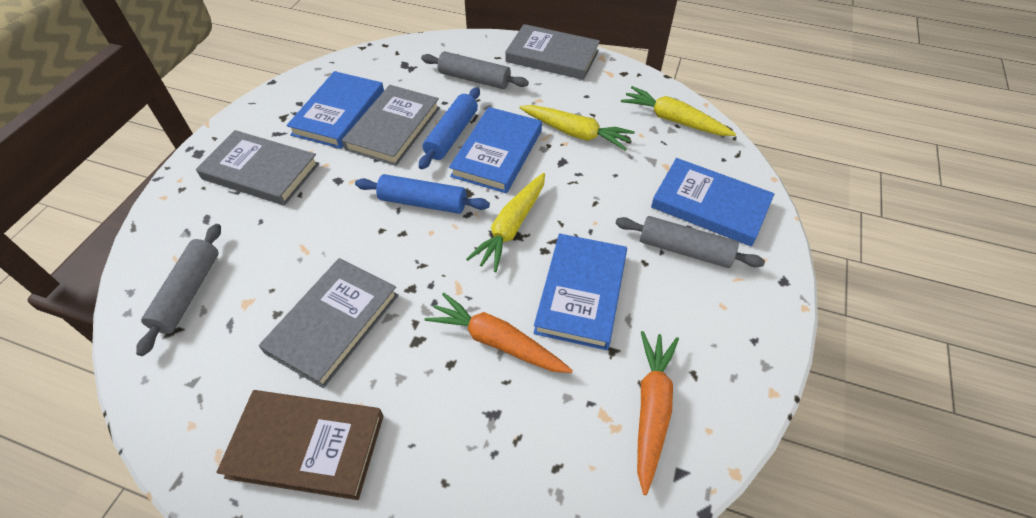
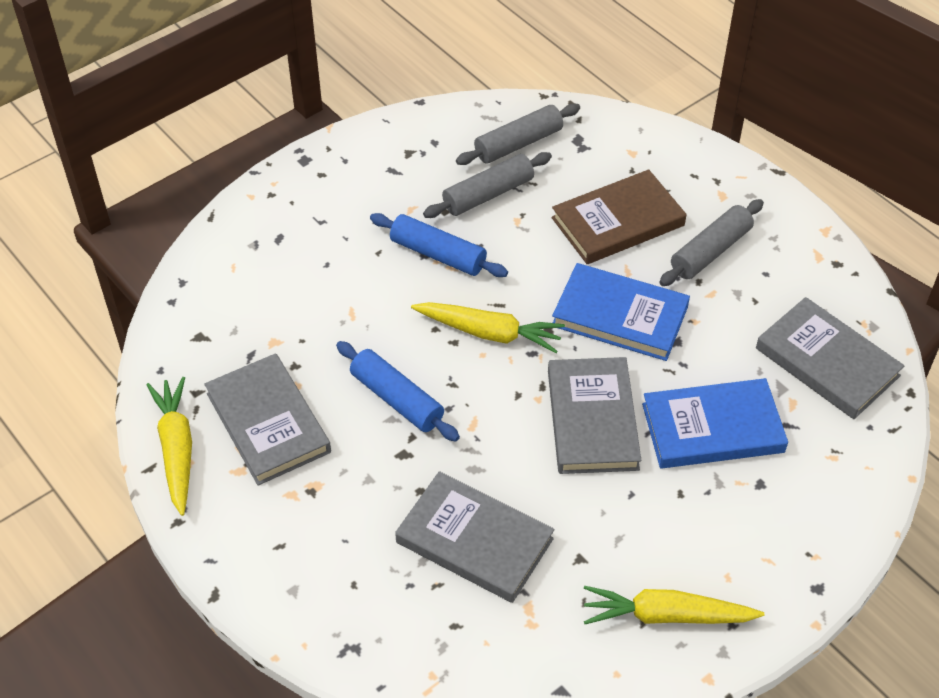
blue book: 4 -> 2
orange carrot: 2 -> 0

